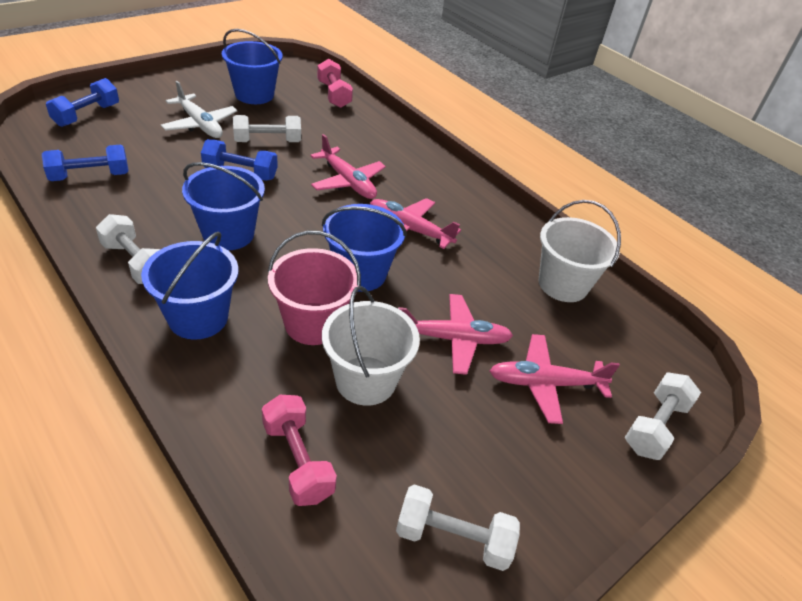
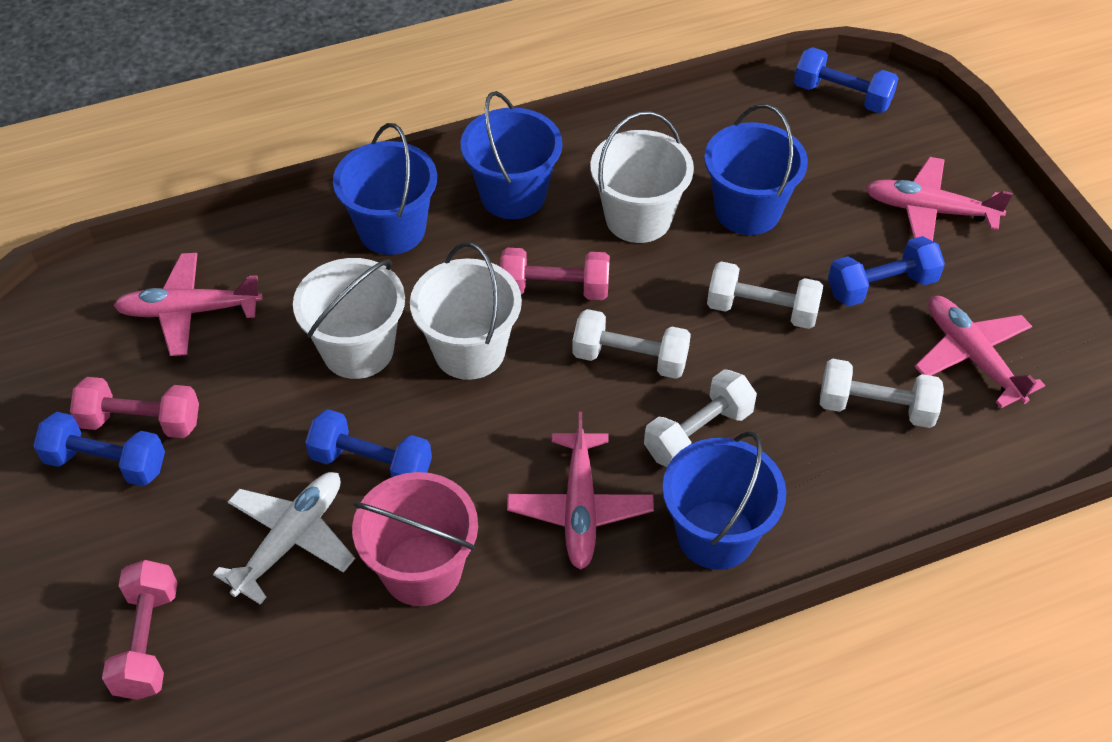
blue dumbbell: 3 -> 4
pink dumbbell: 2 -> 3
white bucket: 2 -> 3

